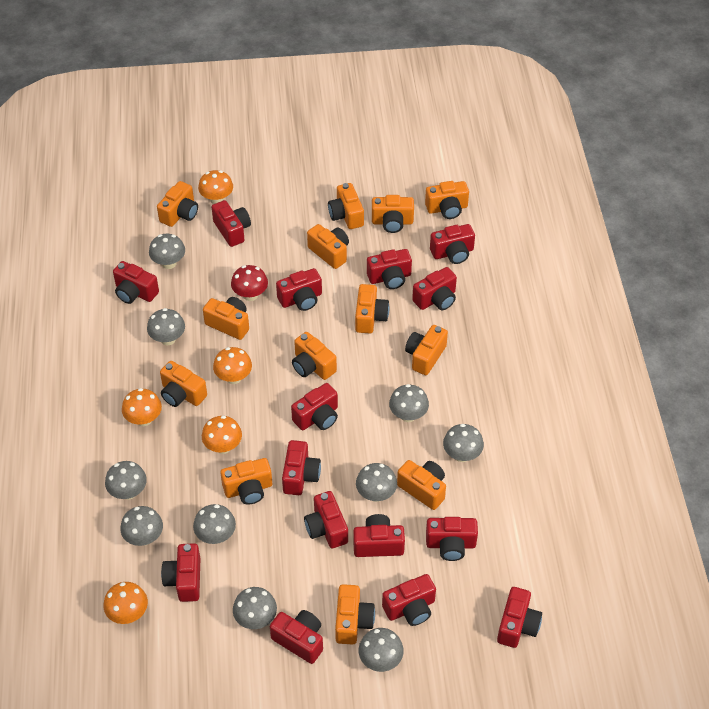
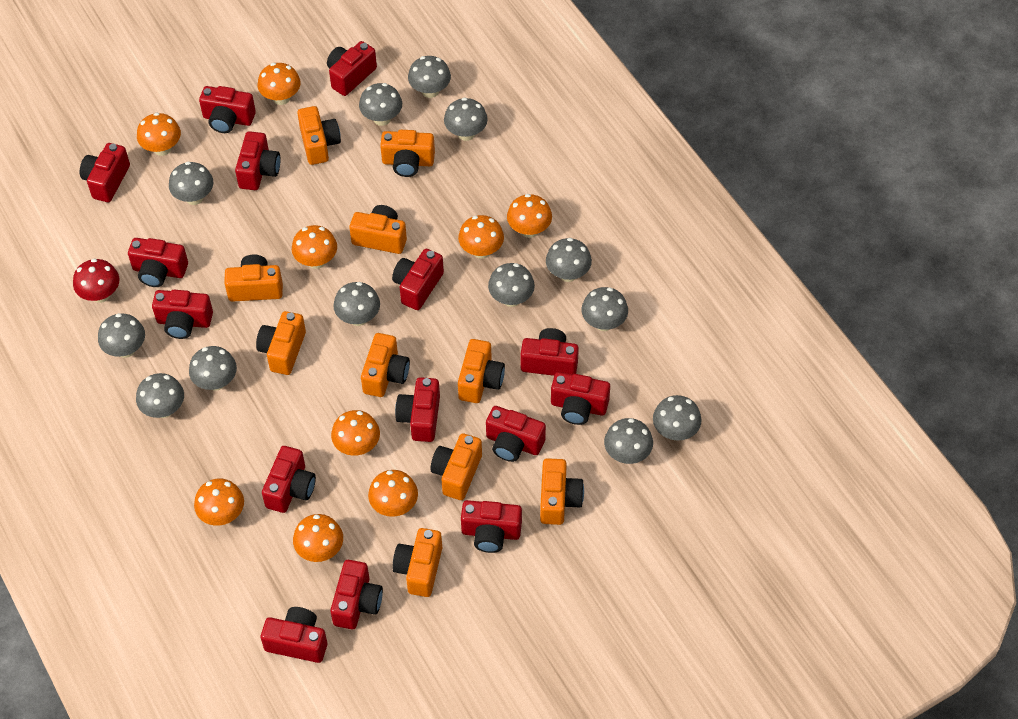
grey mushroom: 10 -> 13
orange camera: 13 -> 10
orange mushroom: 5 -> 9

